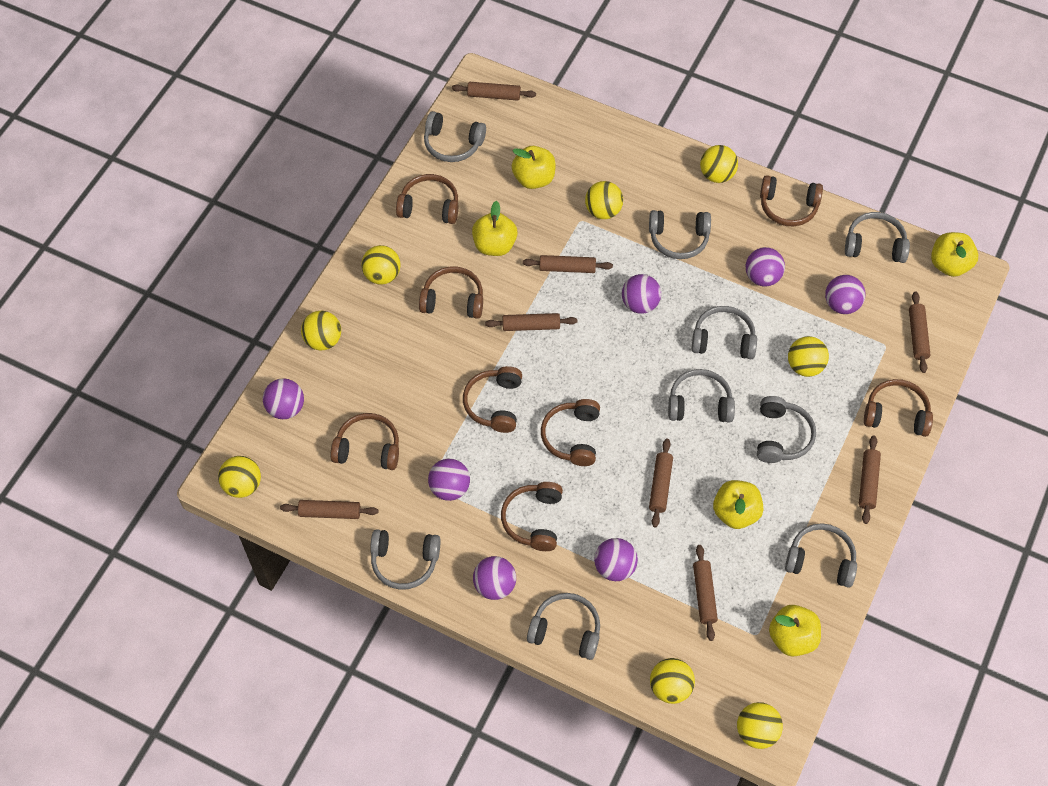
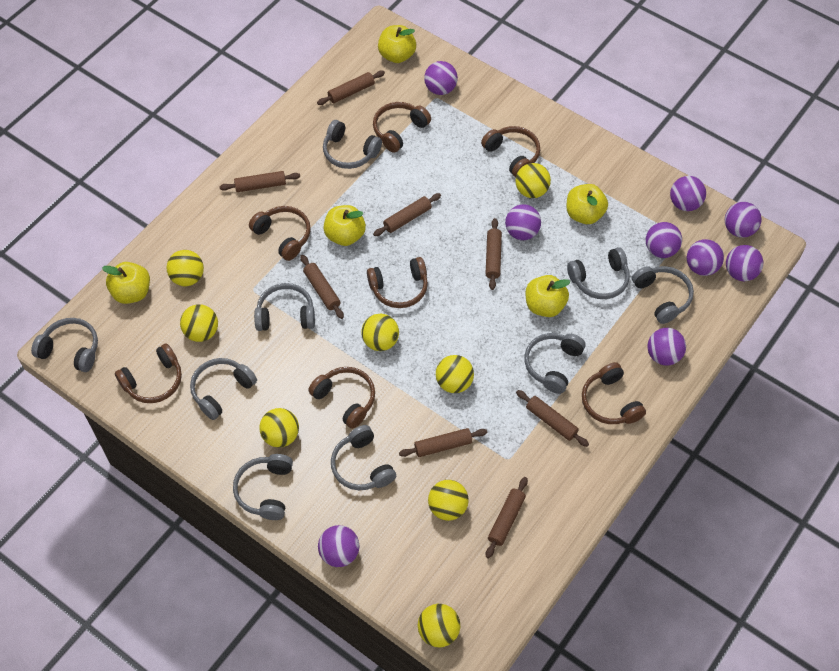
brown headphones: 8 -> 7
purple ball: 7 -> 9

